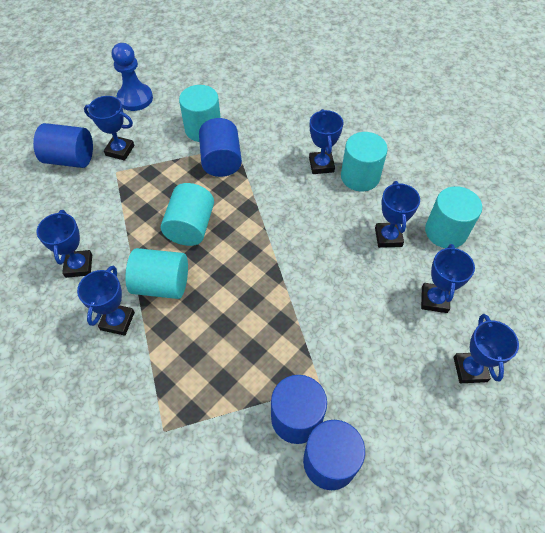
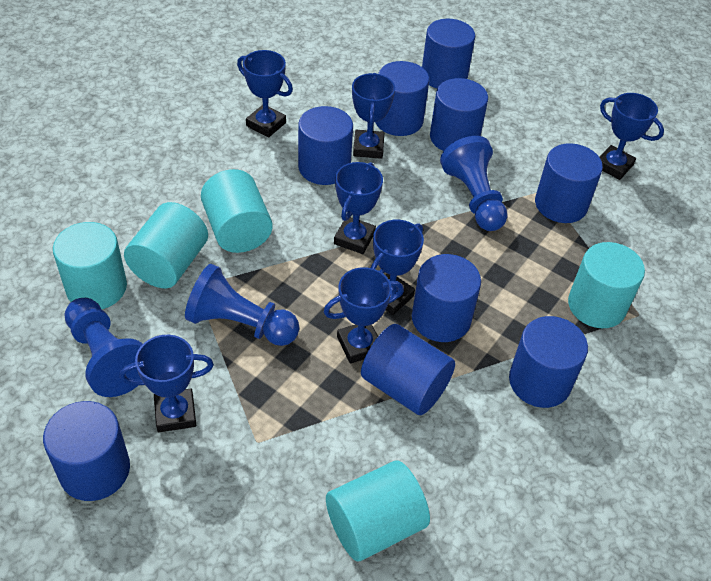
blue cylinder: 4 -> 9
blue pawn: 1 -> 3

